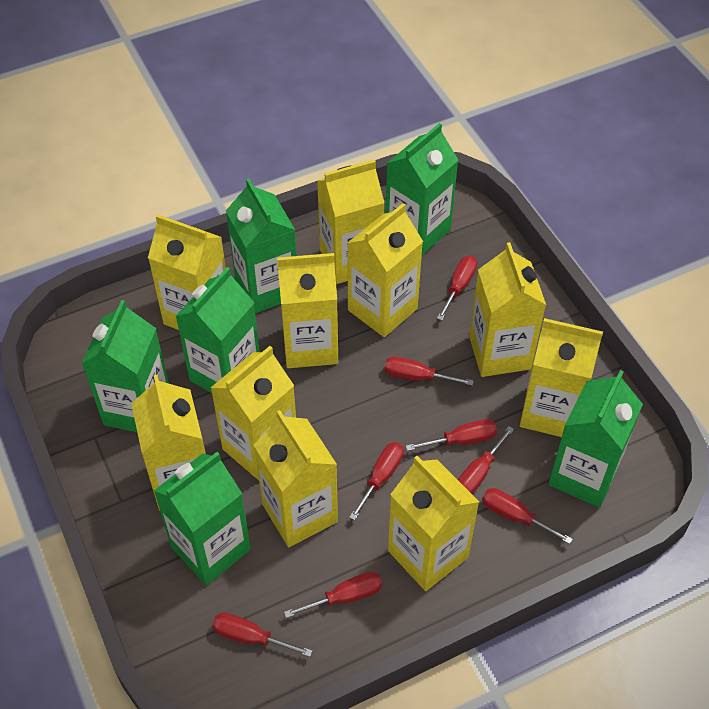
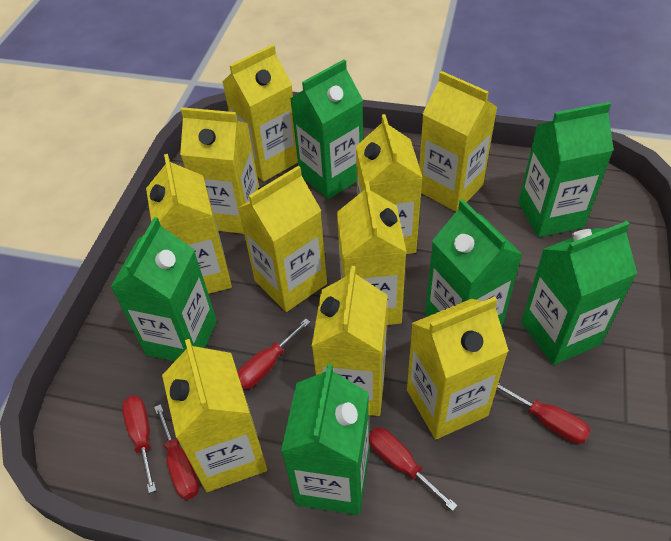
red screwdriver: 8 -> 5

